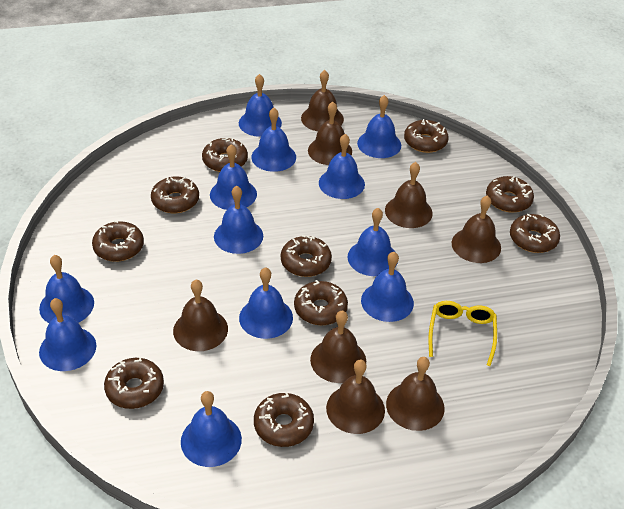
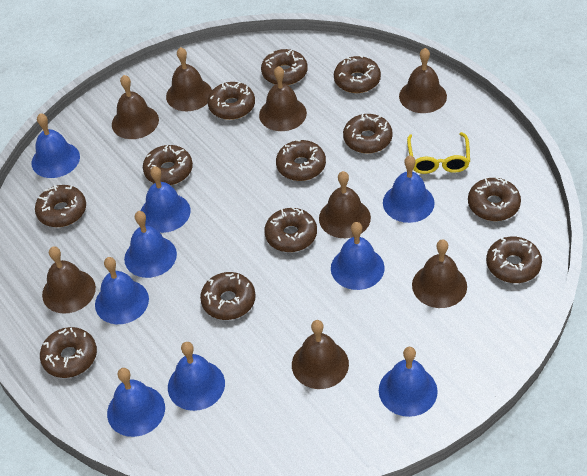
blue bell: 12 -> 9
brown donut: 10 -> 12

